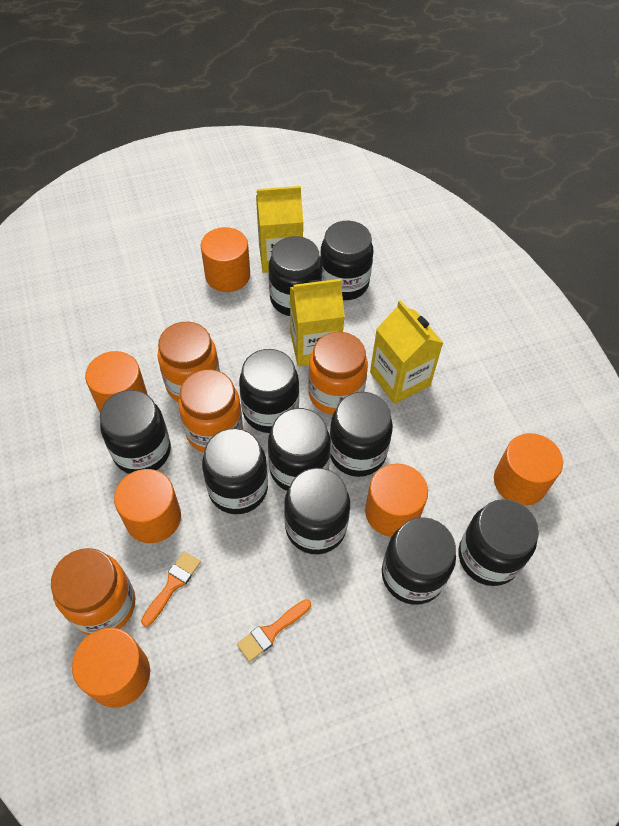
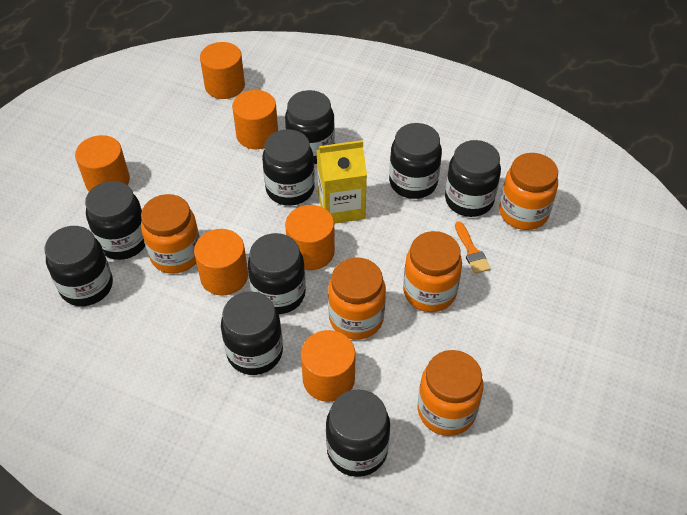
black jar: 10 -> 9
orange brush: 2 -> 1
orange jar: 4 -> 5
yellow carton: 3 -> 1

